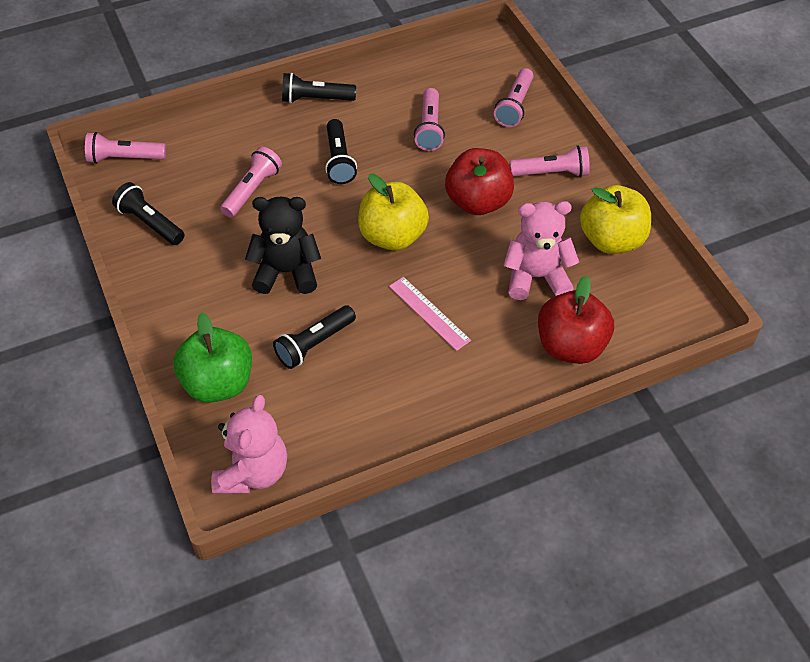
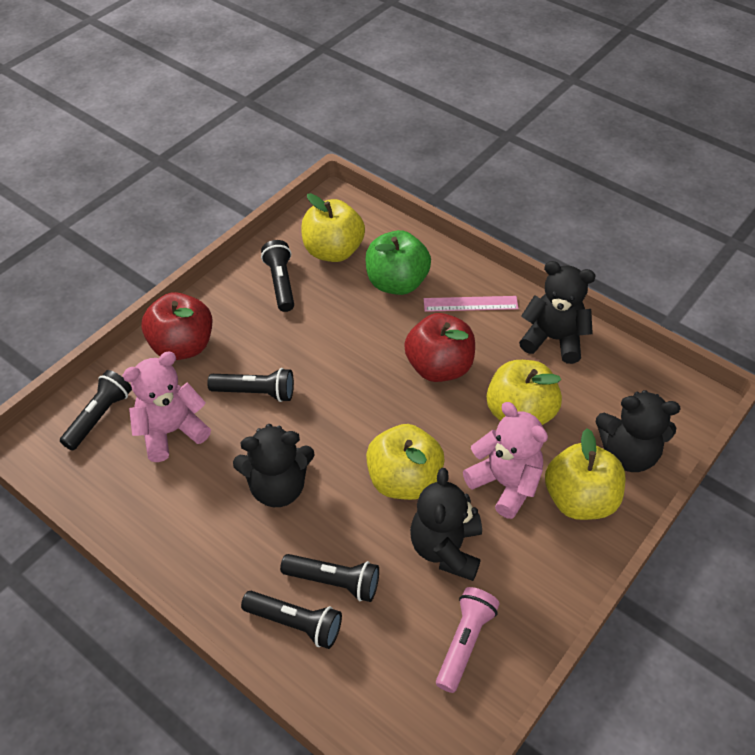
black flashlight: 4 -> 5
black teddy bear: 1 -> 4
pink flashlight: 5 -> 1
yellow apple: 2 -> 4

